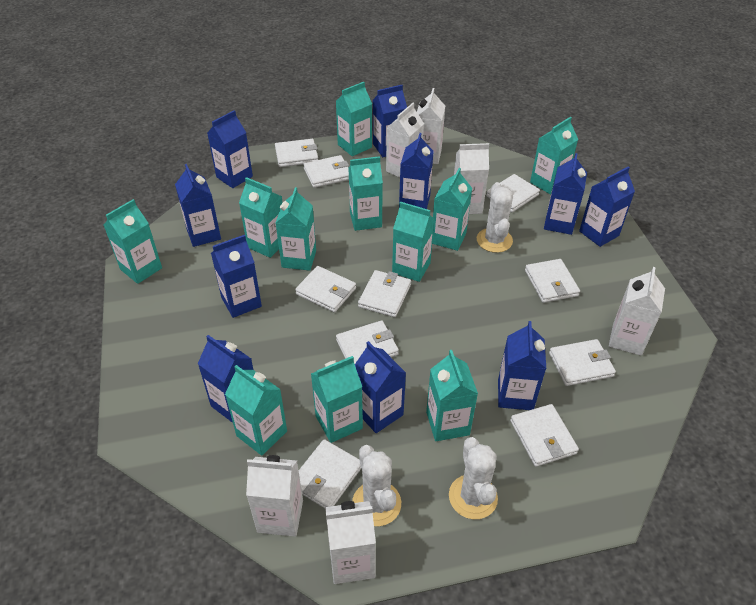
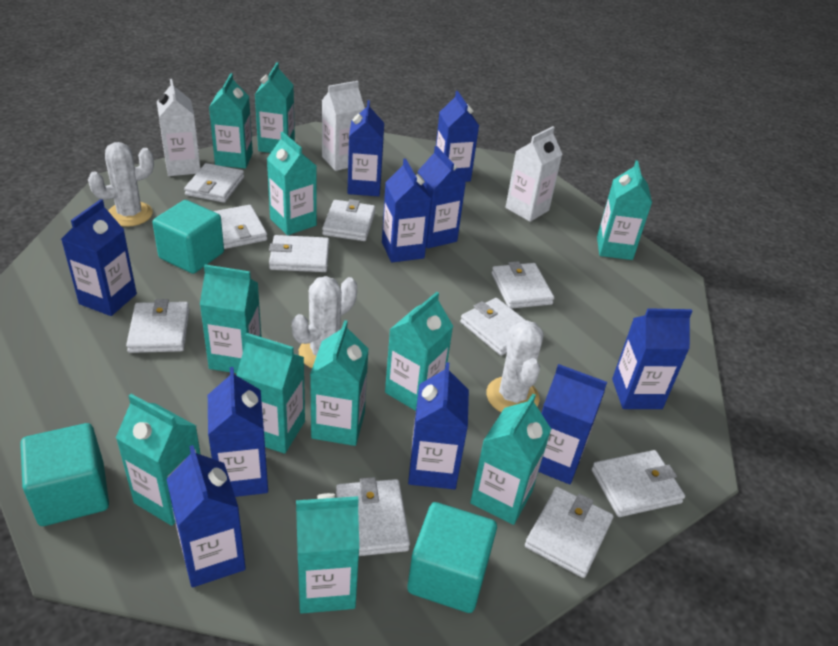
turquoise cube: 0 -> 3
white carton: 6 -> 3

